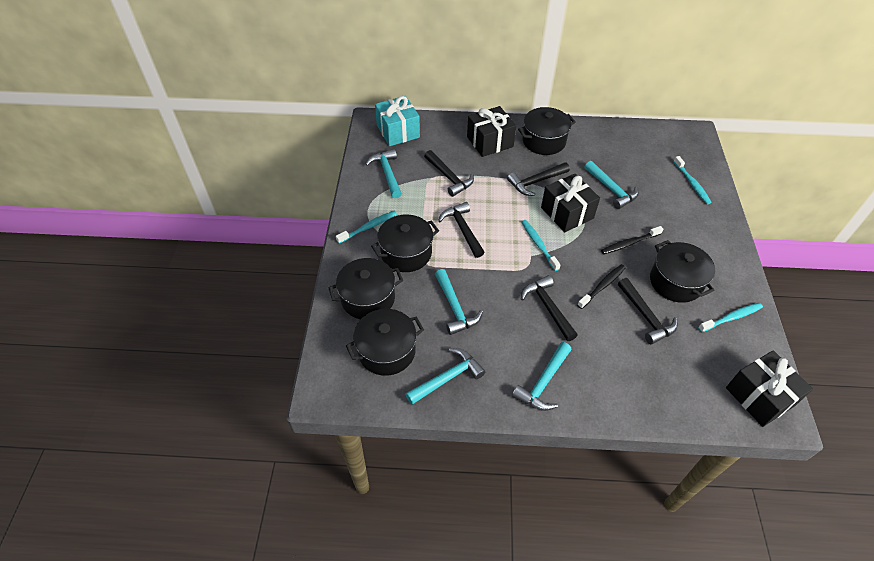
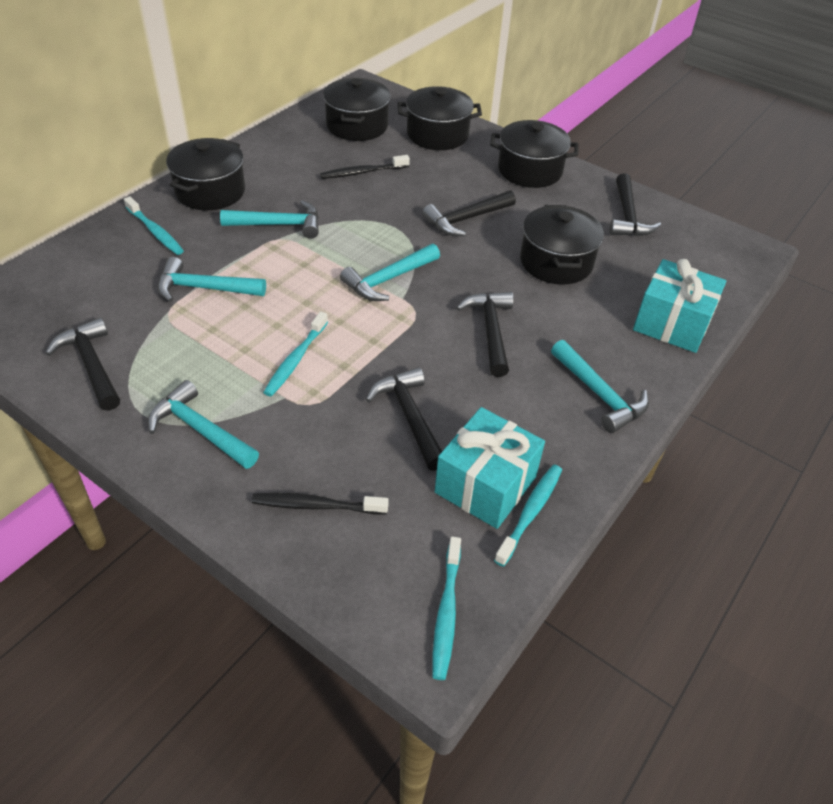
black gift: 3 -> 0
turquoise gift: 1 -> 2

